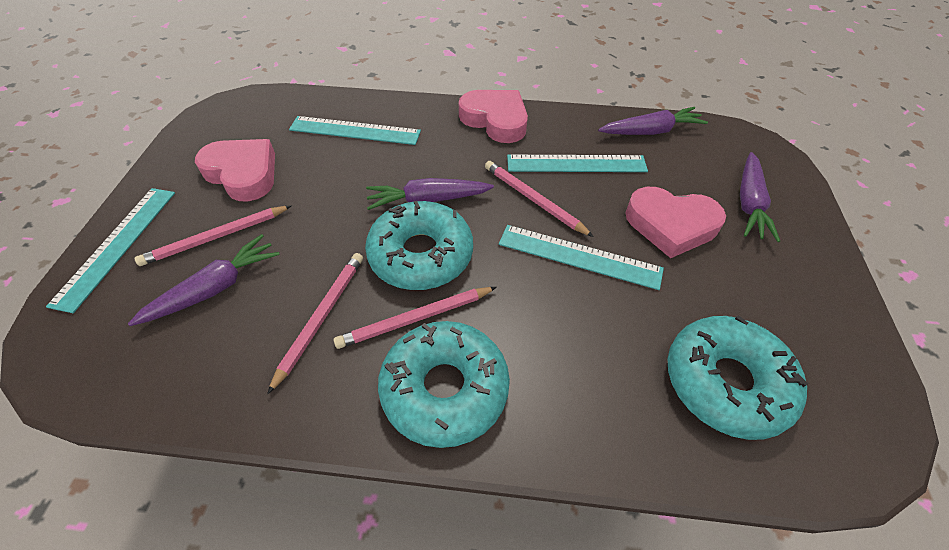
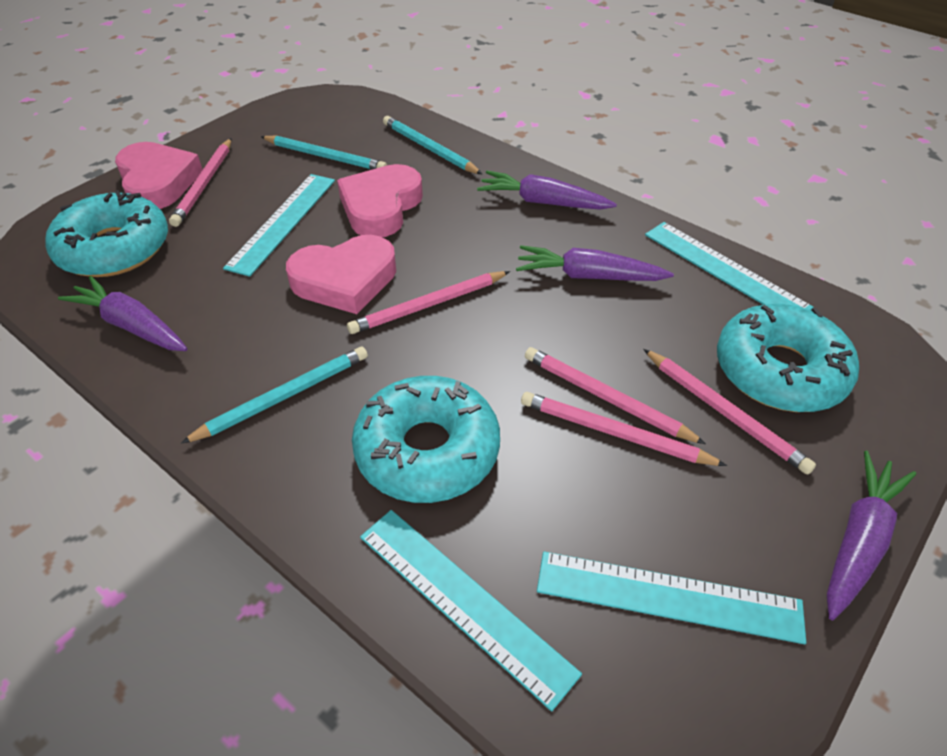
pink pencil: 4 -> 5
turquoise pencil: 0 -> 3

